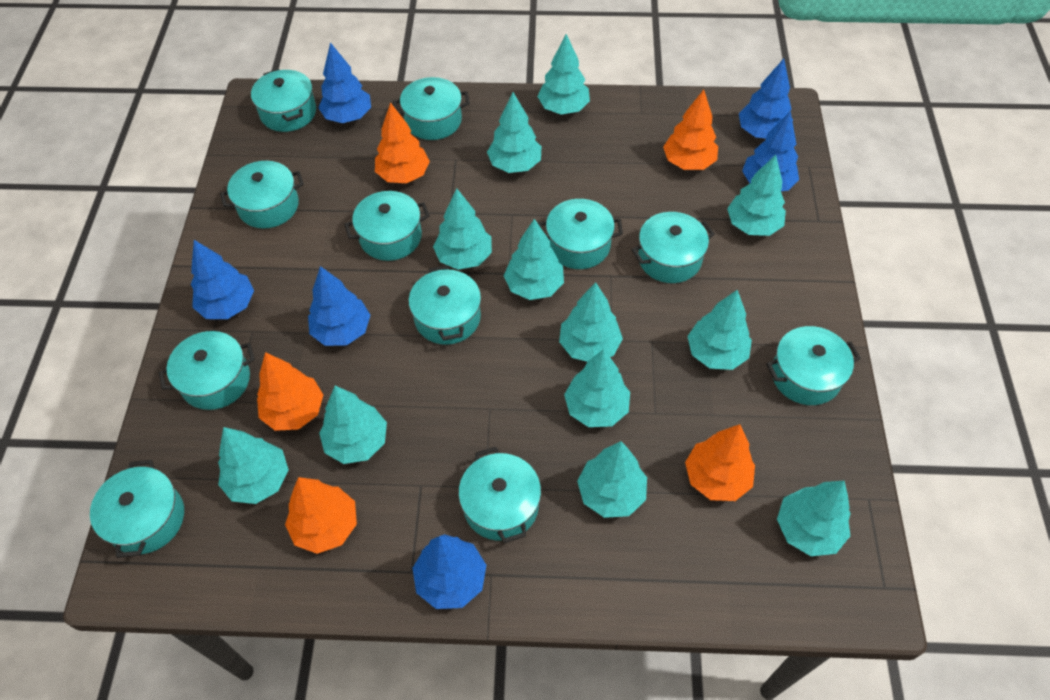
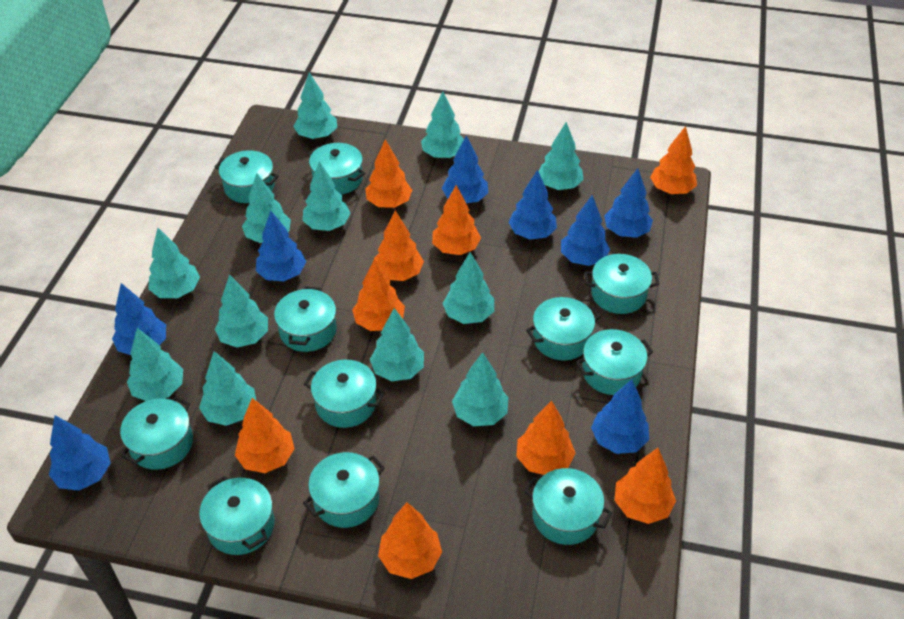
blue tree: 6 -> 8
orange tree: 5 -> 9

